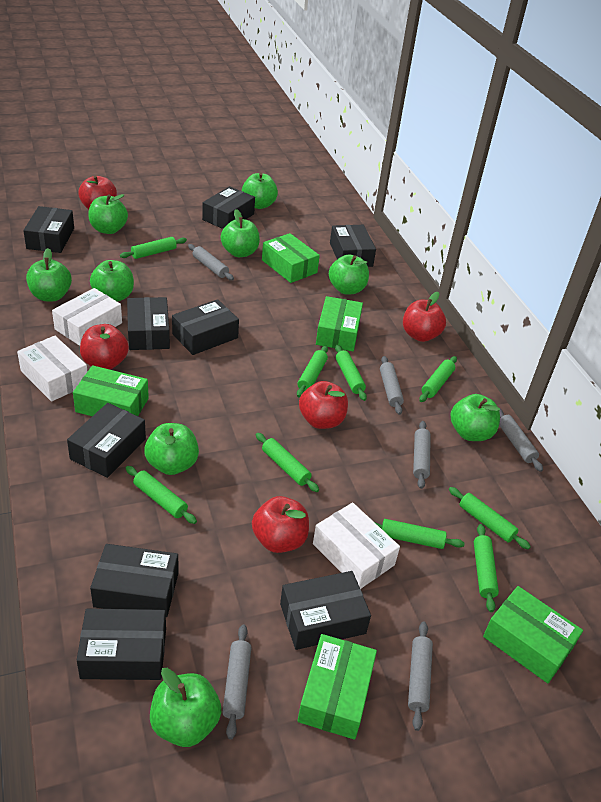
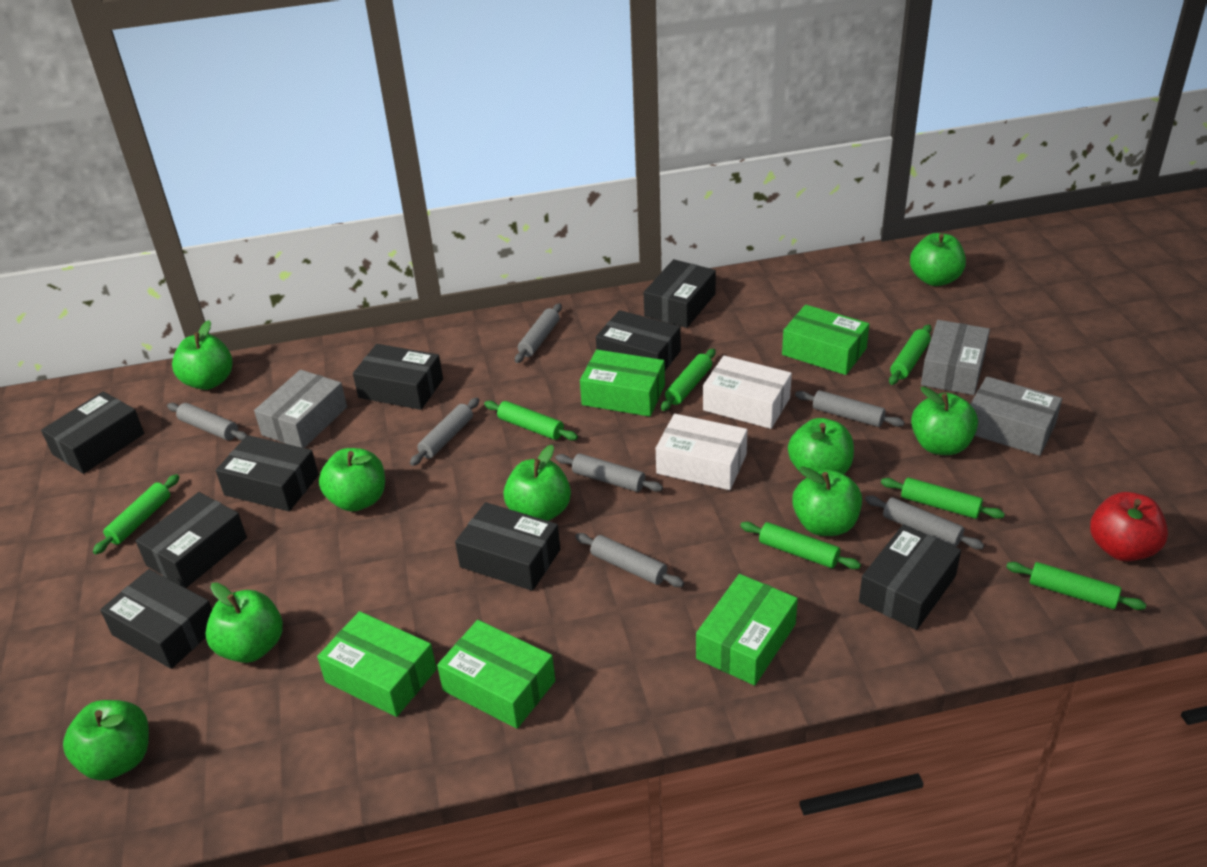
green rolling pin: 9 -> 7
grey box: 0 -> 3
grey rolling pin: 6 -> 7
red apple: 5 -> 1
white box: 3 -> 2

